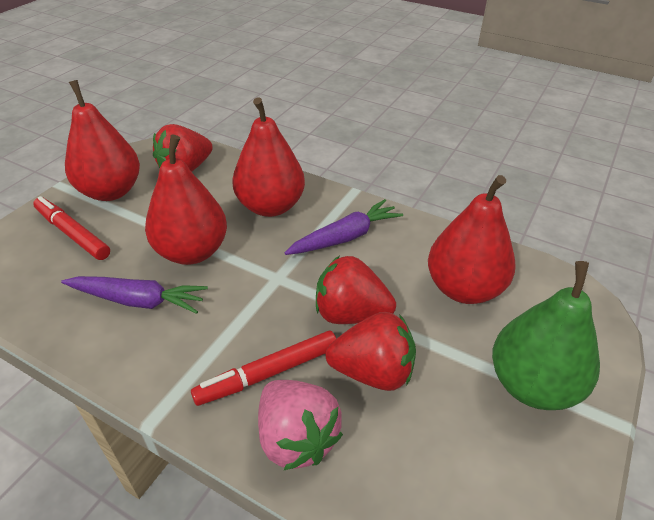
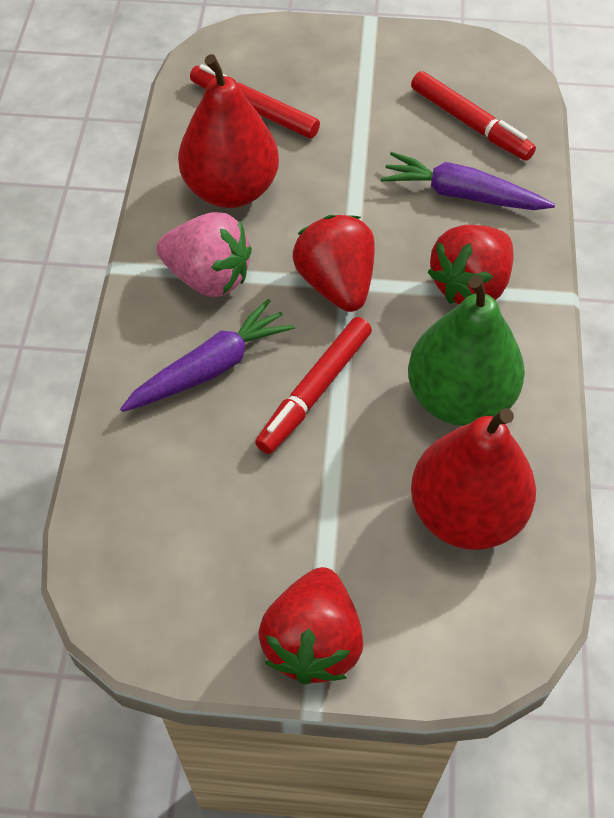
red marker: 2 -> 3
red pear: 4 -> 2

